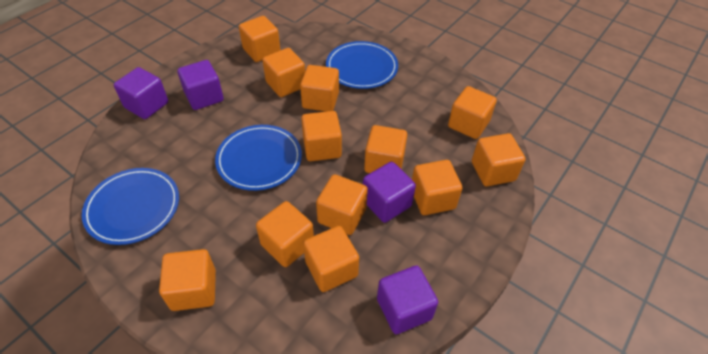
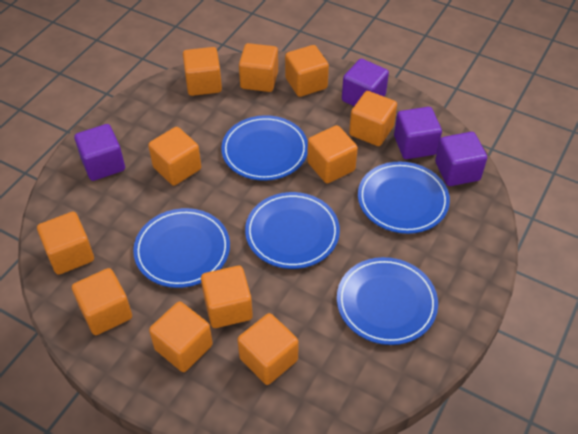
blue plate: 3 -> 5
orange cube: 12 -> 11

